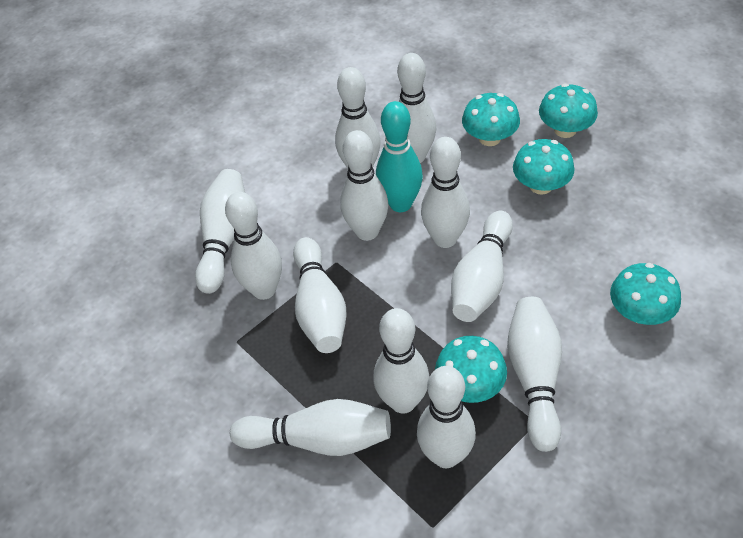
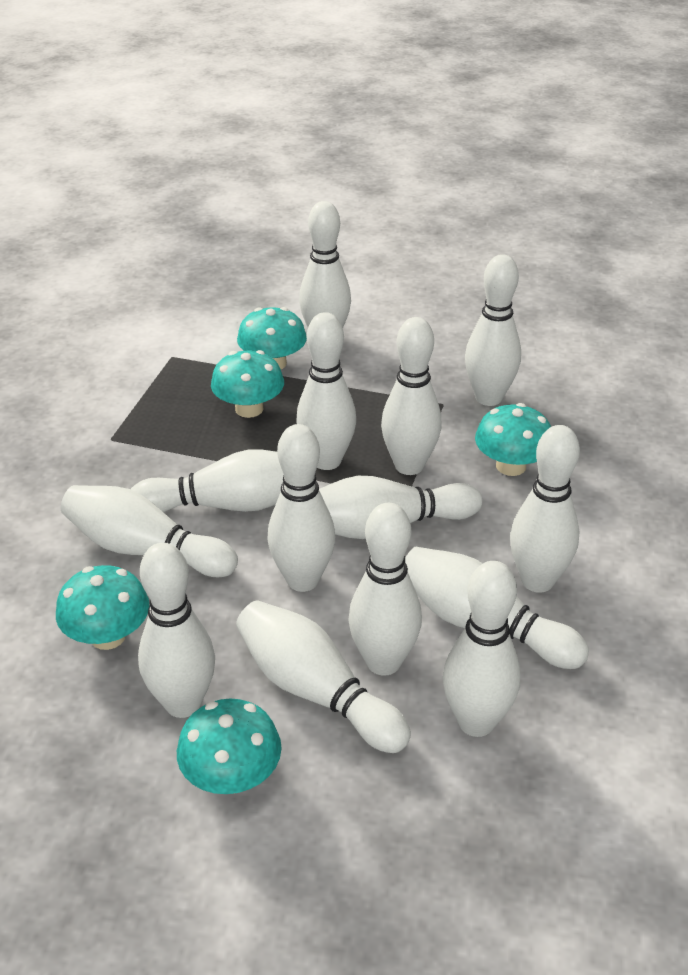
turquoise bowling pin: 1 -> 0
white bowling pin: 12 -> 14

